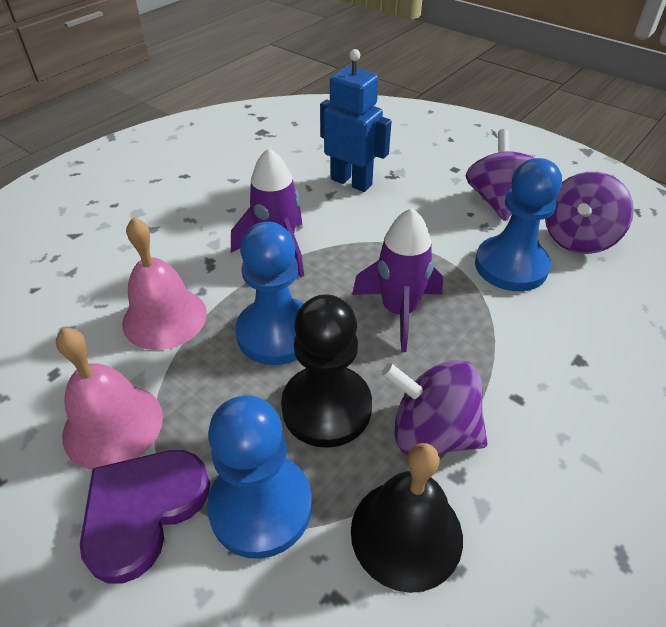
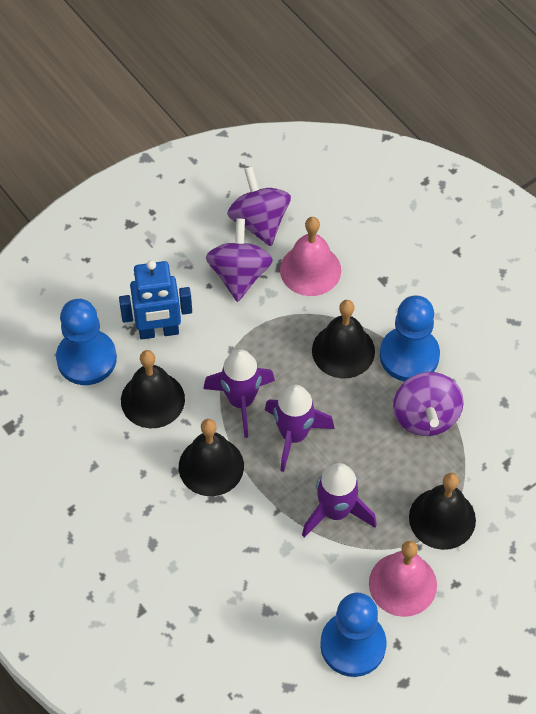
black bell: 1 -> 4
black pawn: 1 -> 0
purple heart: 1 -> 0
purple rocket: 2 -> 3

